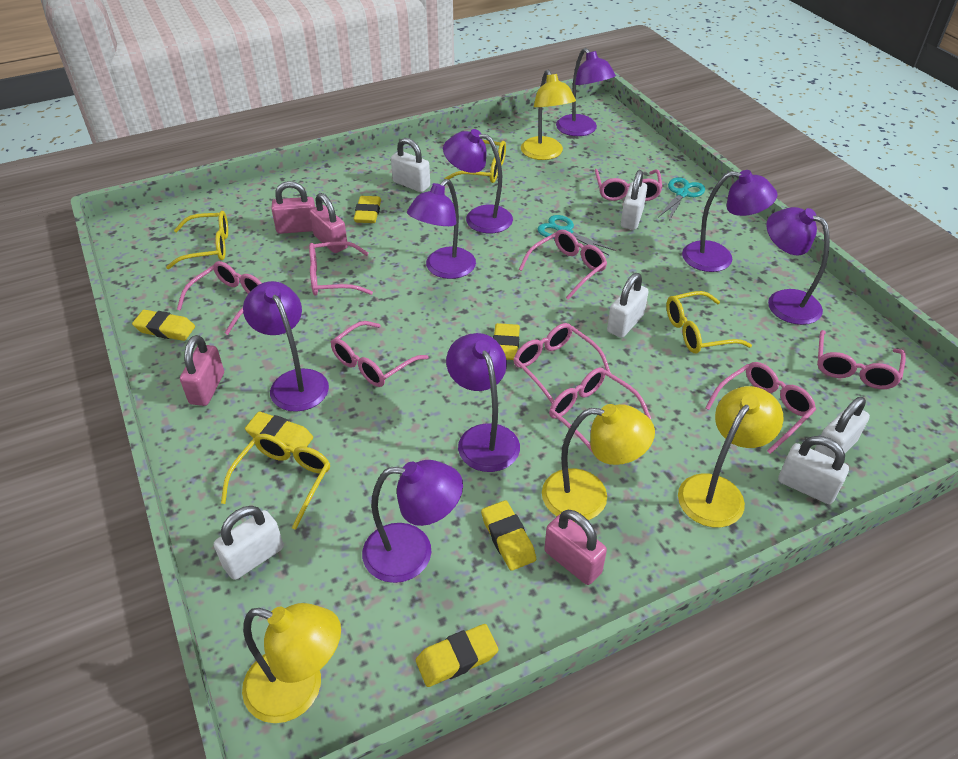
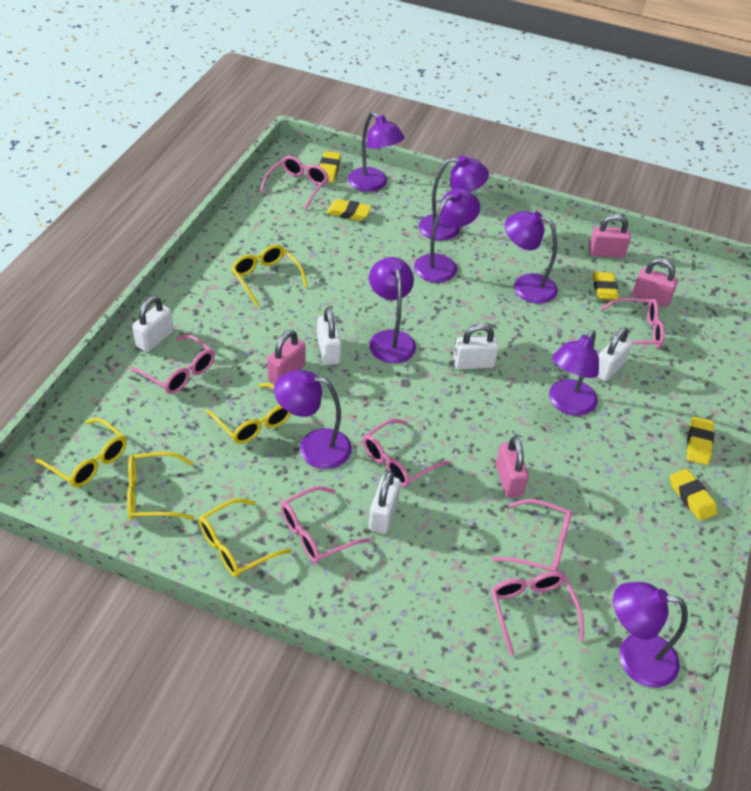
pink glasses: 9 -> 7
turquoise scissors: 2 -> 0
white padlock: 6 -> 5
yellow eraser: 6 -> 5
yellow glasses: 4 -> 5
yellow lamp: 4 -> 0

